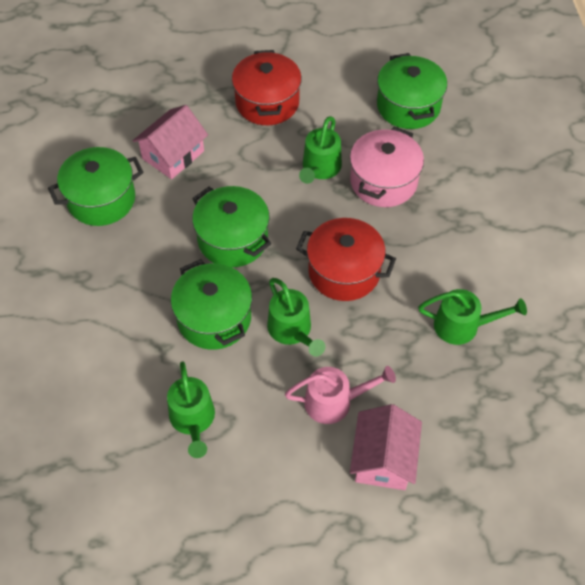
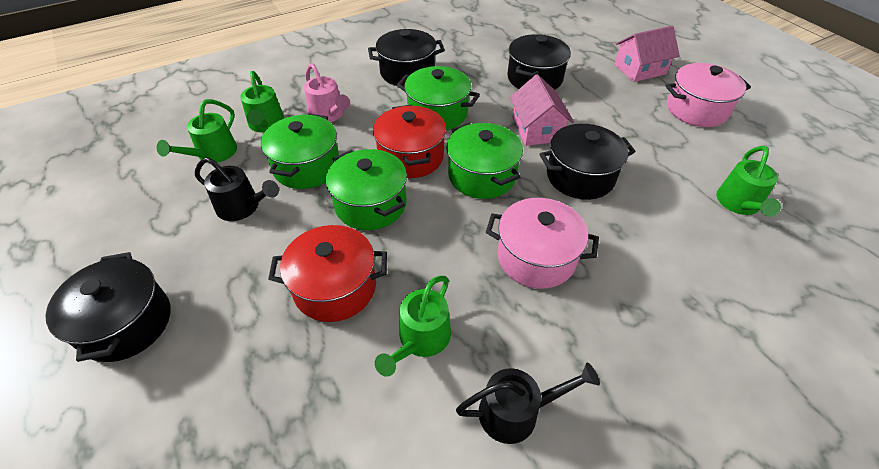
black pot: 0 -> 4
black watering can: 0 -> 2
pink pot: 1 -> 2

